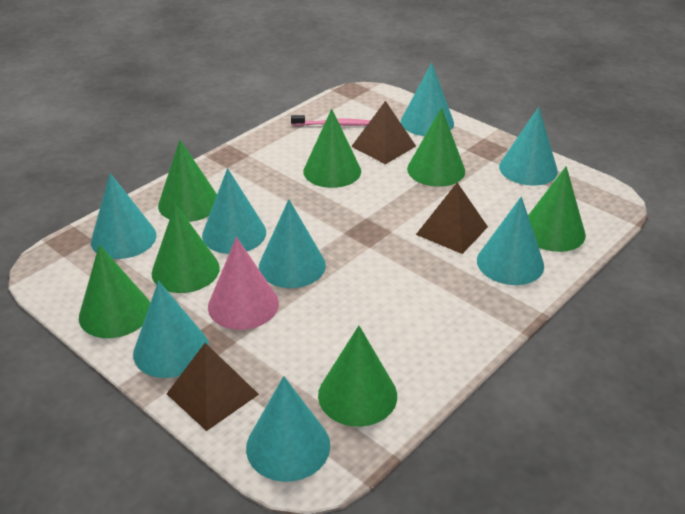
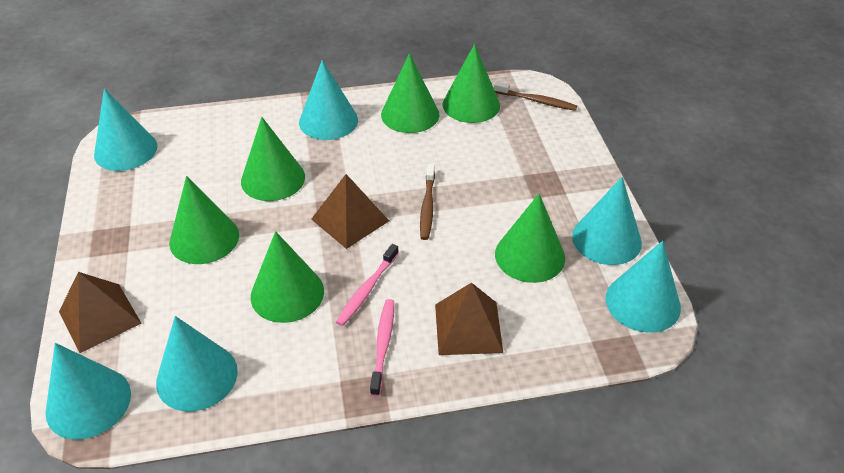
brown toothbrush: 0 -> 2
green cone: 7 -> 6
pink cone: 1 -> 0
pink toothbrush: 1 -> 2
turquoise cone: 8 -> 6

